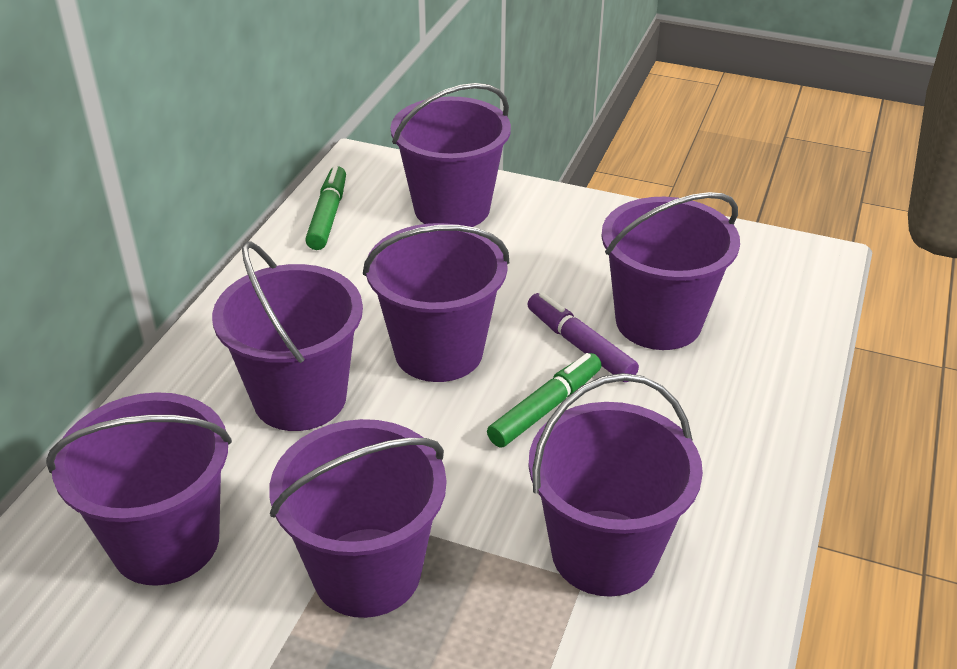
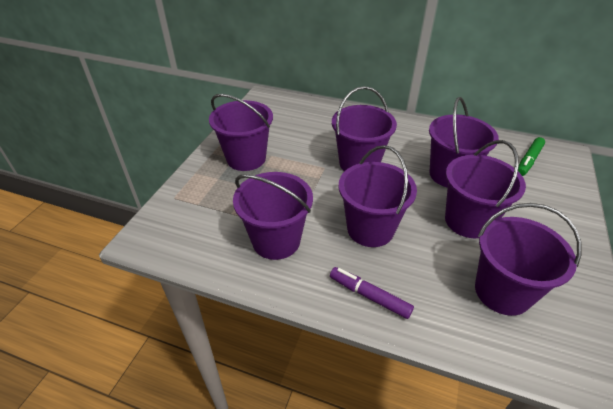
green marker: 2 -> 1

